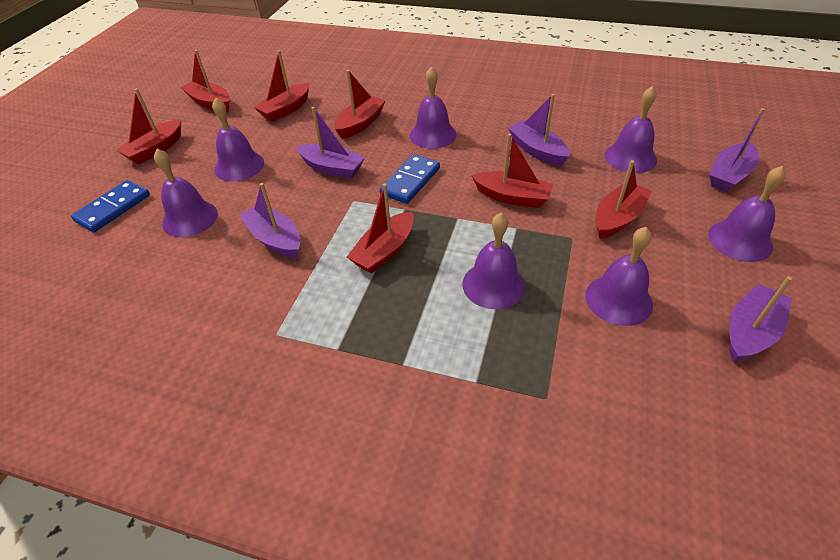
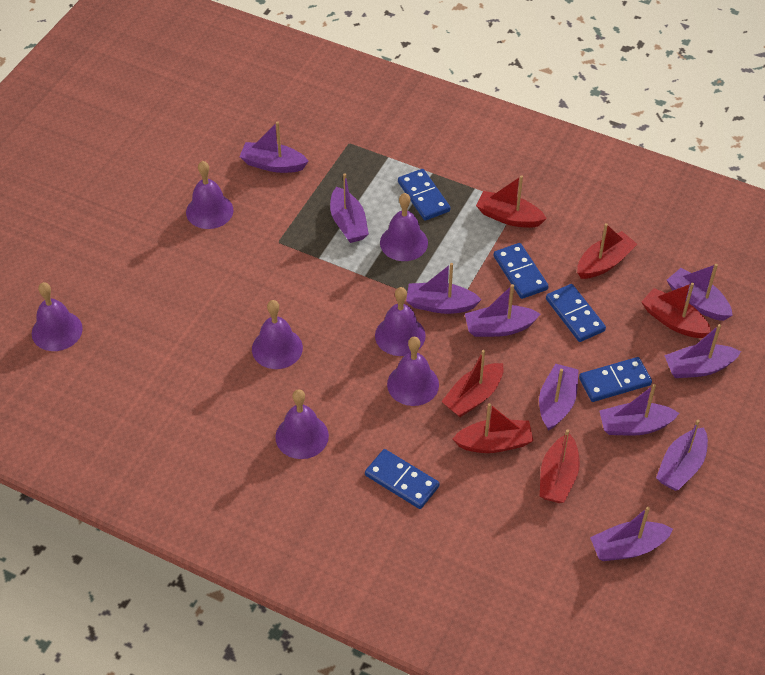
blue domino: 2 -> 5
purple boat: 5 -> 10
red boat: 7 -> 6

